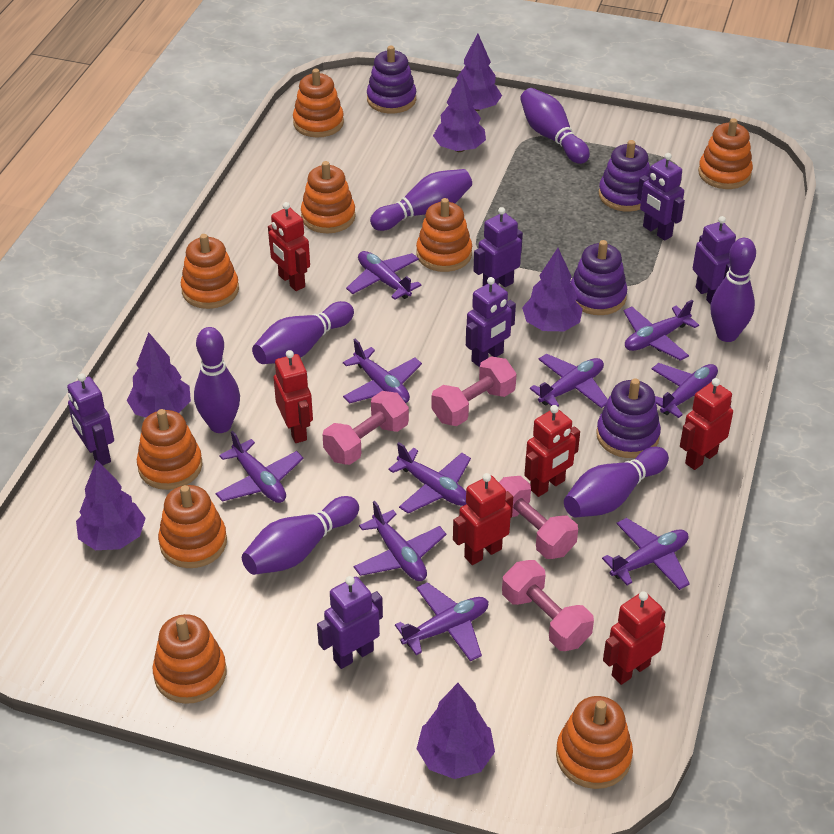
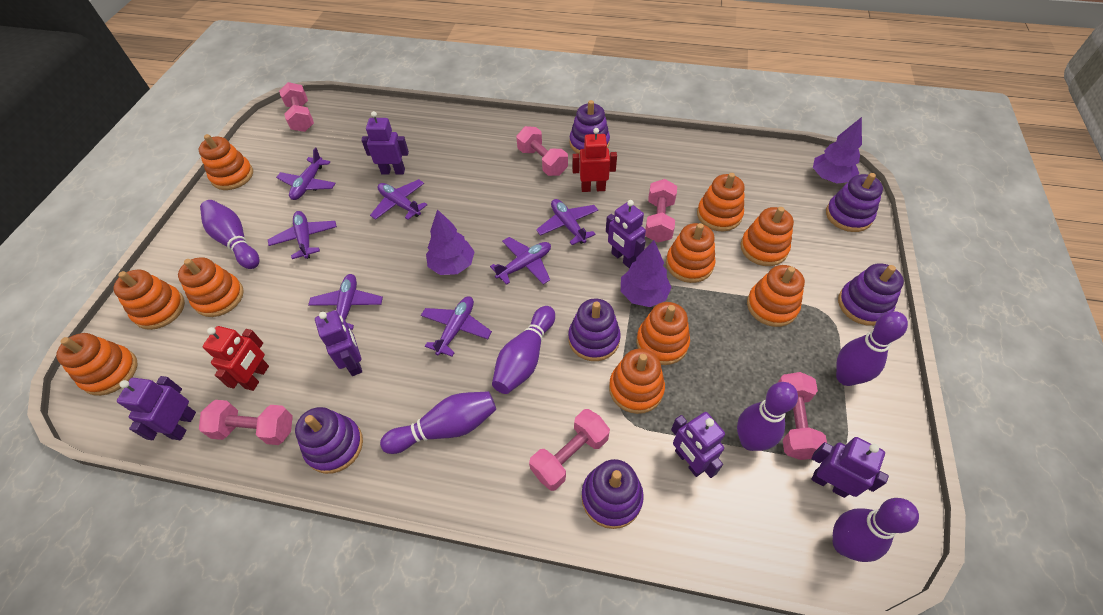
orange stacking toy: 9 -> 10
pink dumbbell: 4 -> 6
purple bowling pin: 7 -> 6
purple plane: 10 -> 7
purple stacking toy: 4 -> 6
purple tree: 6 -> 3
red robot: 6 -> 2

